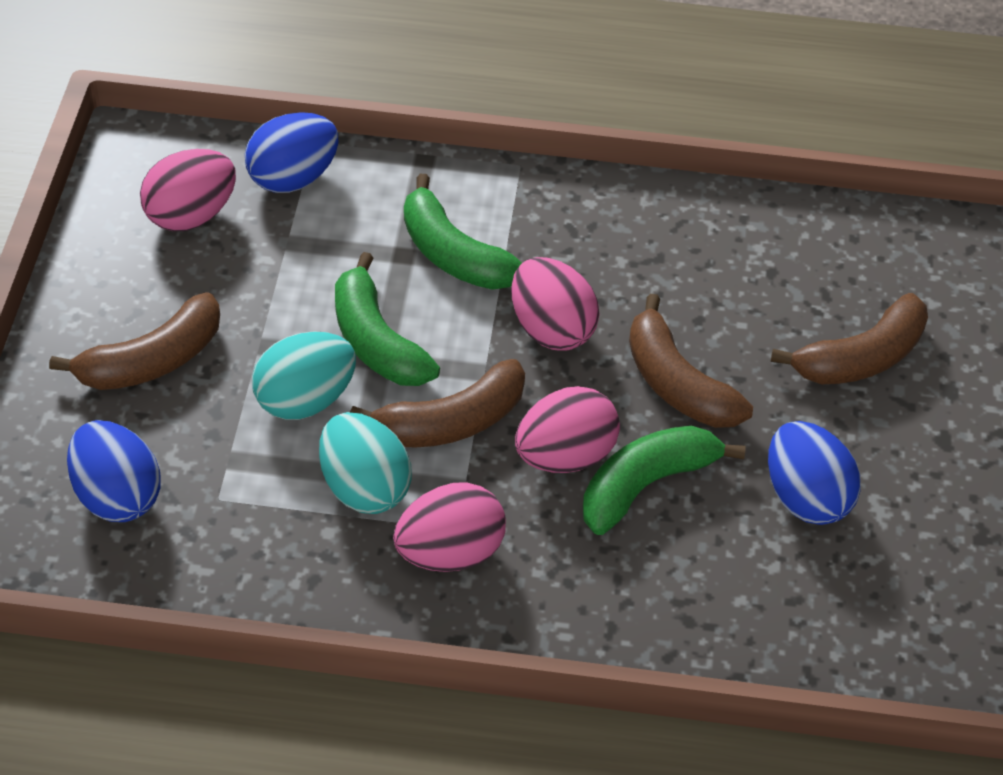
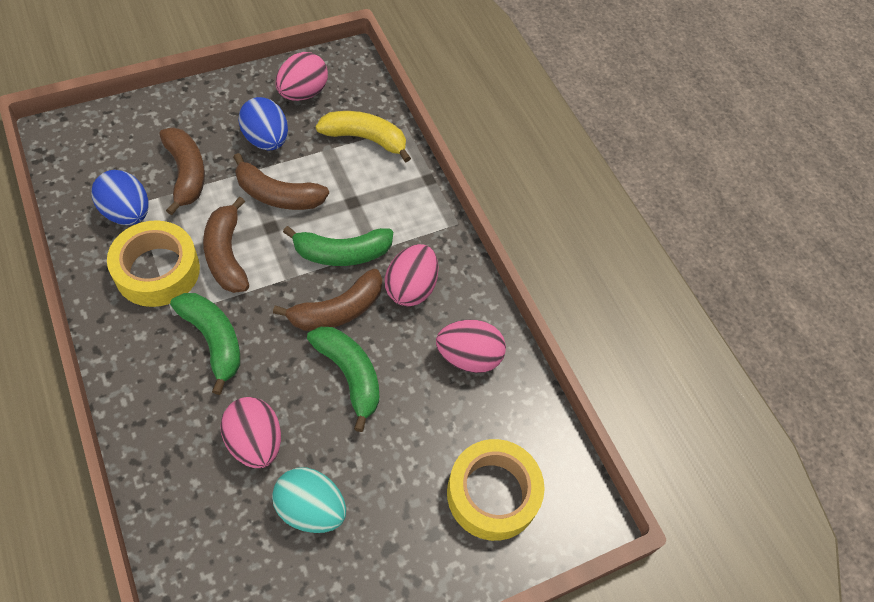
blue egg: 3 -> 2
turquoise egg: 2 -> 1
yellow banana: 0 -> 1
yellow tape: 0 -> 2

